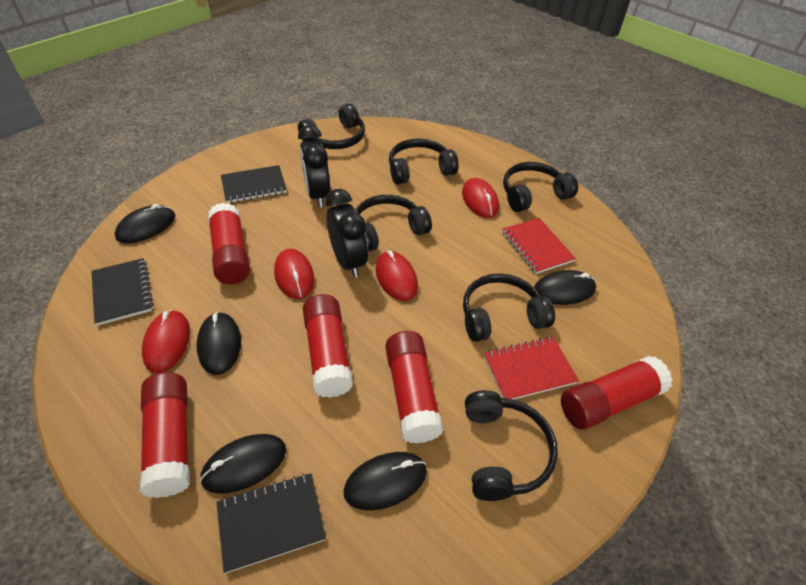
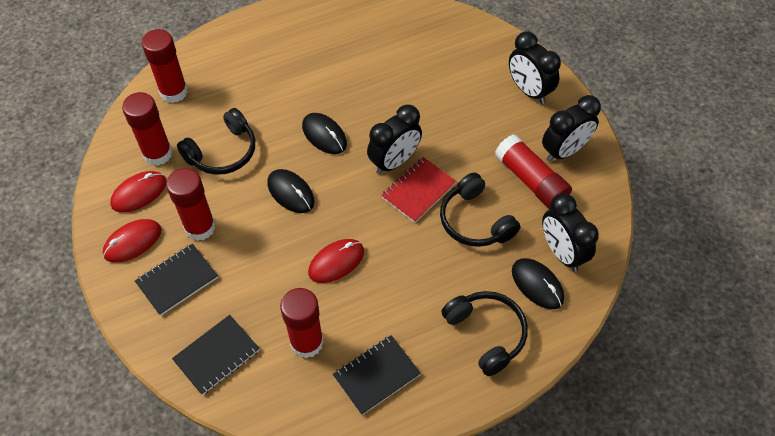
black clock: 2 -> 4
black headphones: 6 -> 3
black mouse: 5 -> 3
red mouse: 4 -> 3
red notebook: 2 -> 1

